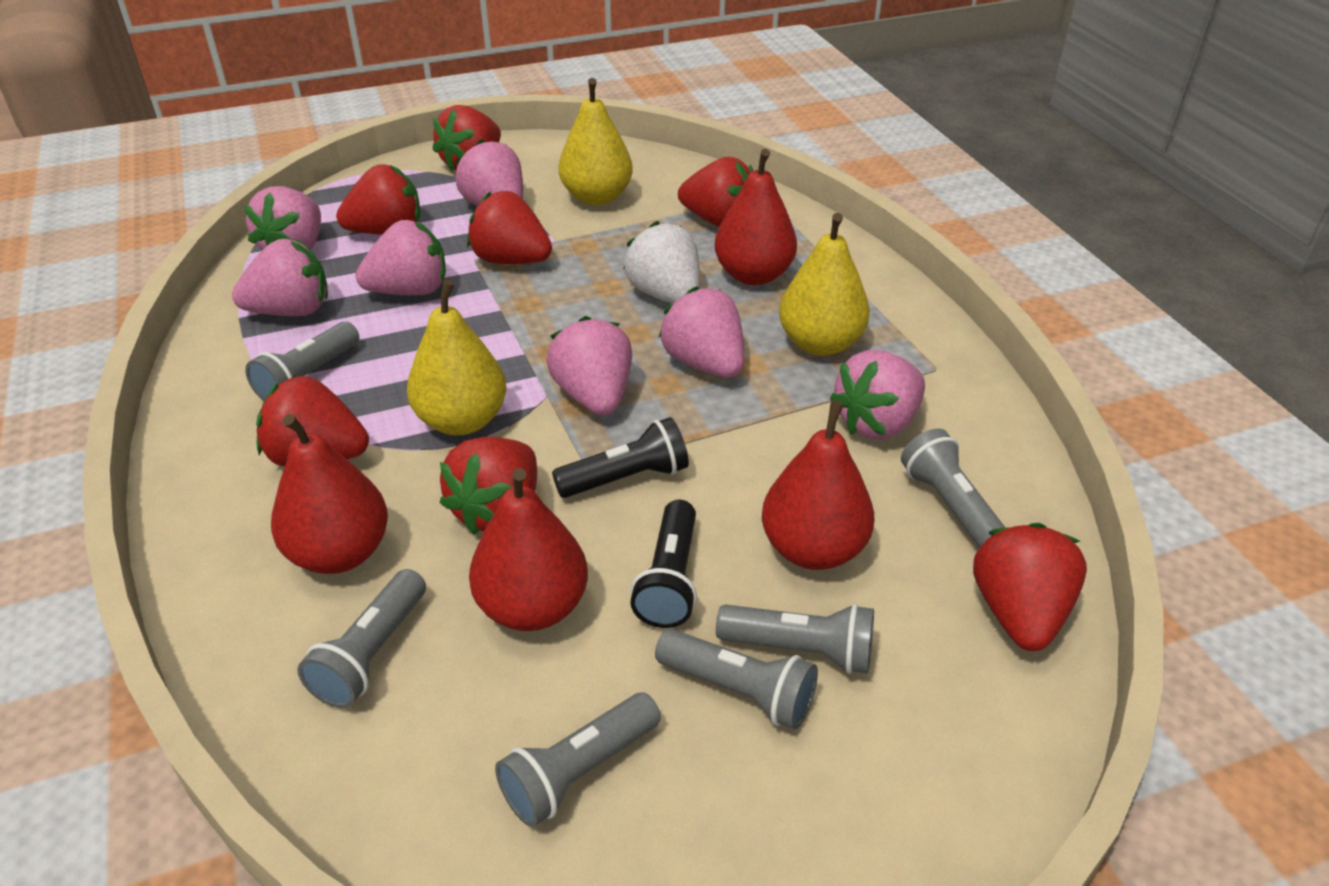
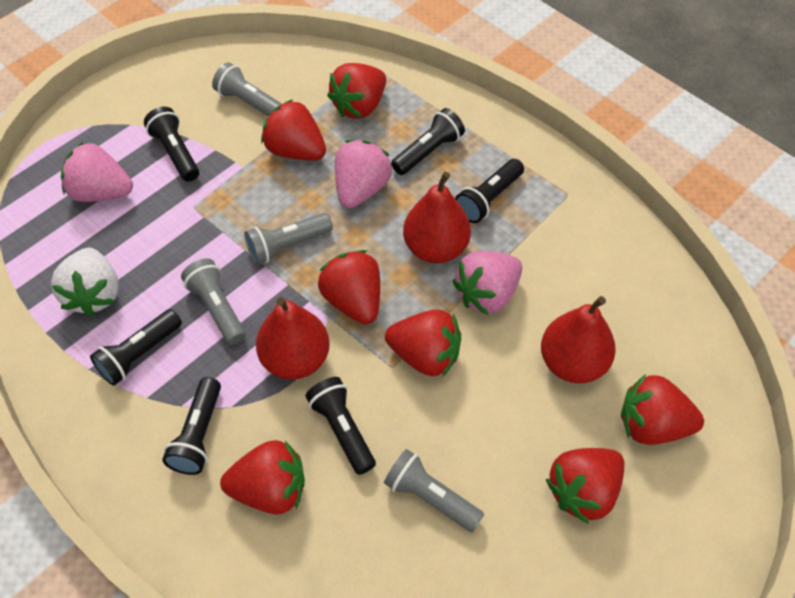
black flashlight: 2 -> 6
grey flashlight: 6 -> 4
pink strawberry: 7 -> 3
red pear: 4 -> 3
yellow pear: 3 -> 0

